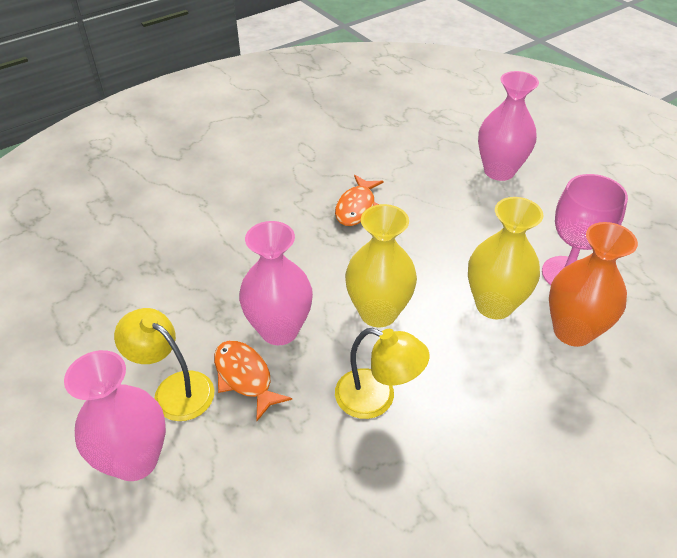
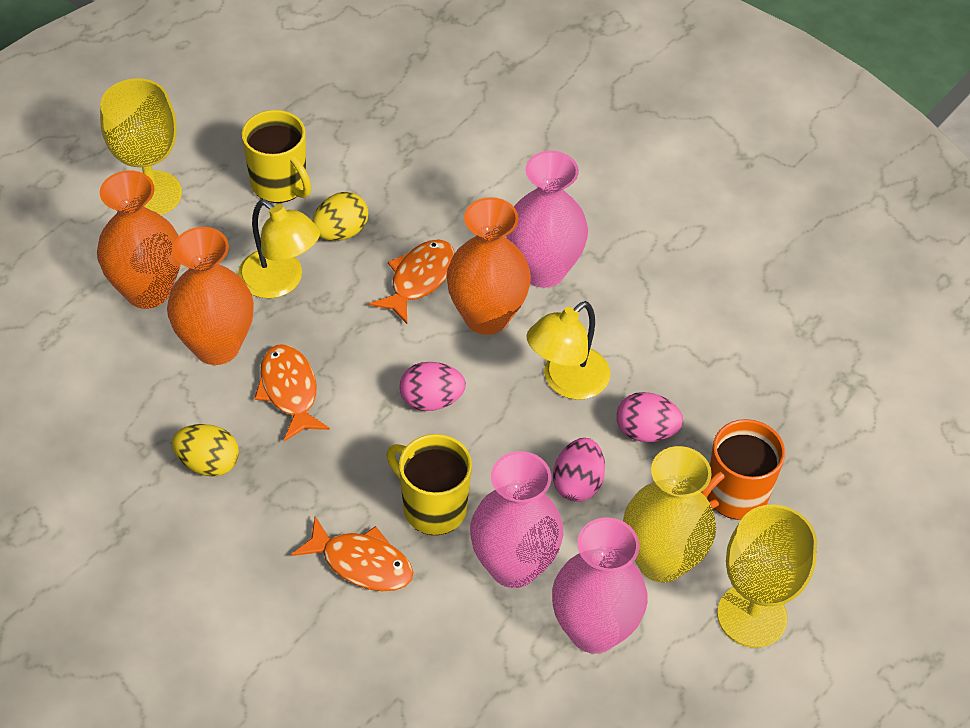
orange fish: 2 -> 3
orange mug: 0 -> 1
orange vase: 1 -> 3
pink egg: 0 -> 3
pink goblet: 1 -> 0
yellow egg: 0 -> 2
yellow goblet: 0 -> 2
yellow mug: 0 -> 2
yellow vase: 2 -> 1

